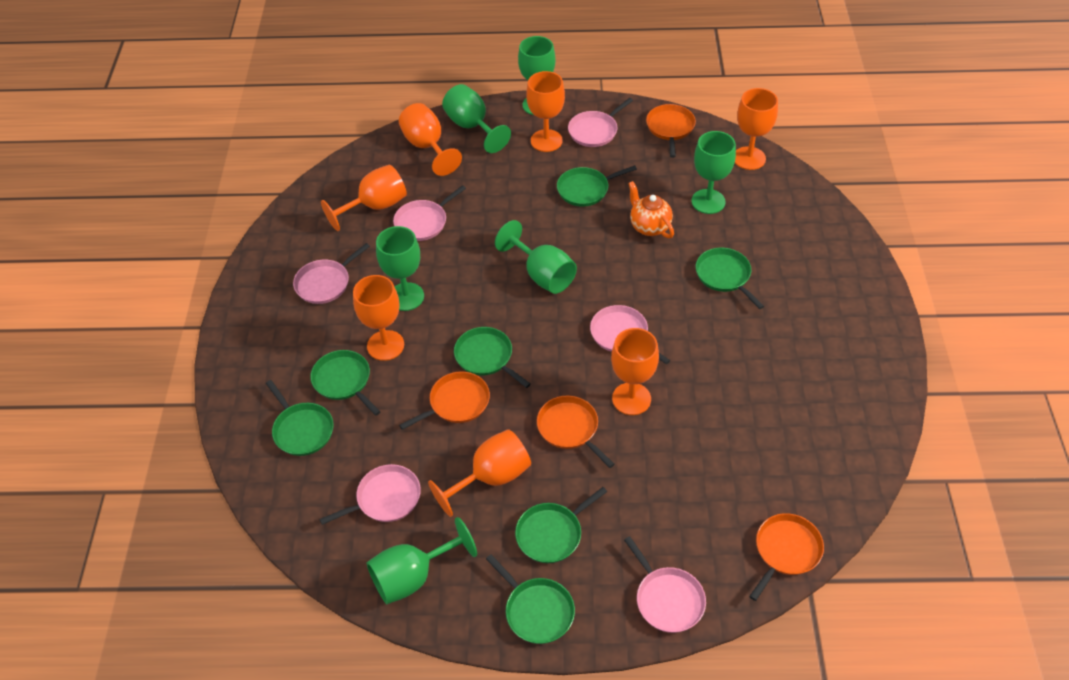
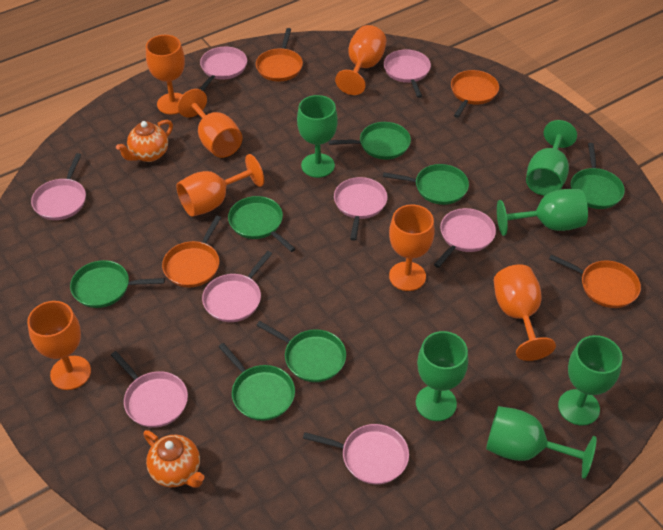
orange teapot: 1 -> 2
pink pan: 6 -> 8

